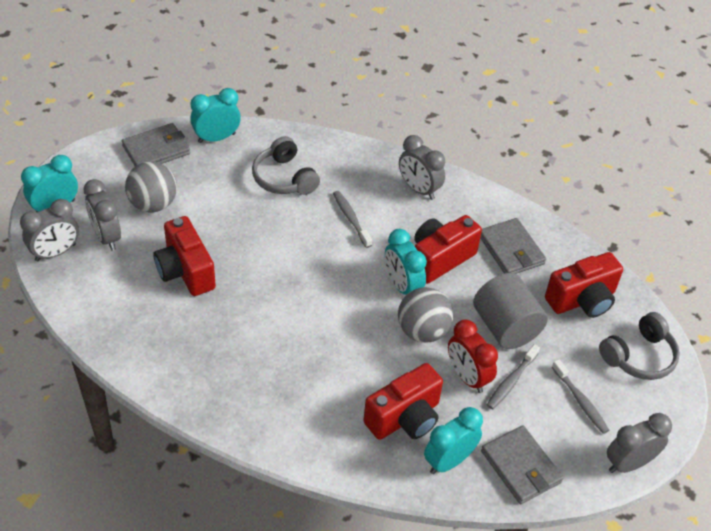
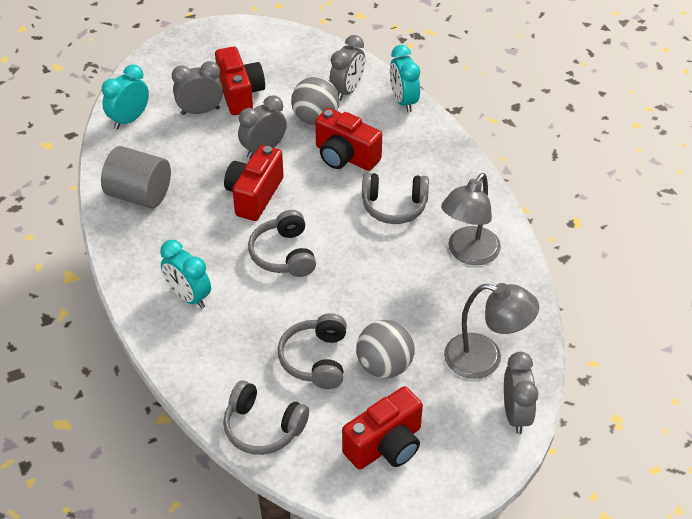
grey headphones: 2 -> 4
grey lamp: 0 -> 2
grey toothbrush: 3 -> 0
grey wallet: 3 -> 0
red clock: 1 -> 0
turquoise clock: 4 -> 3

